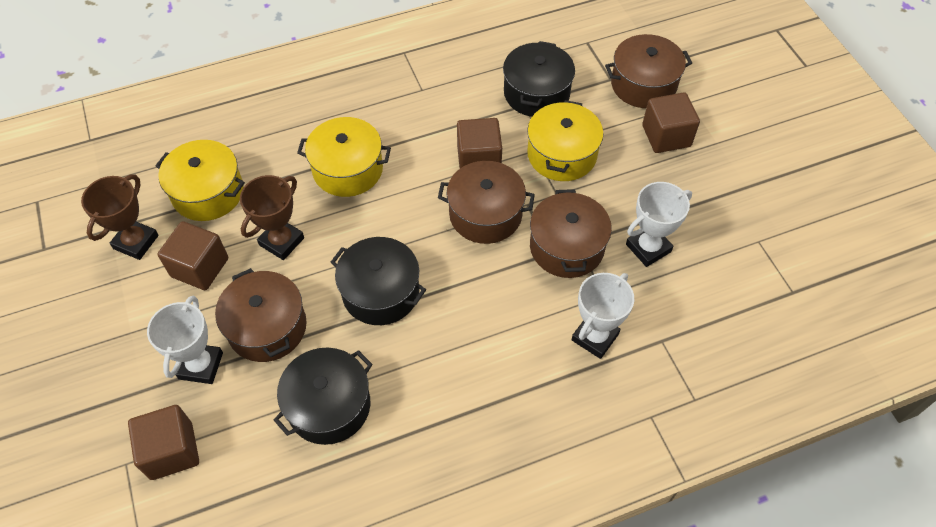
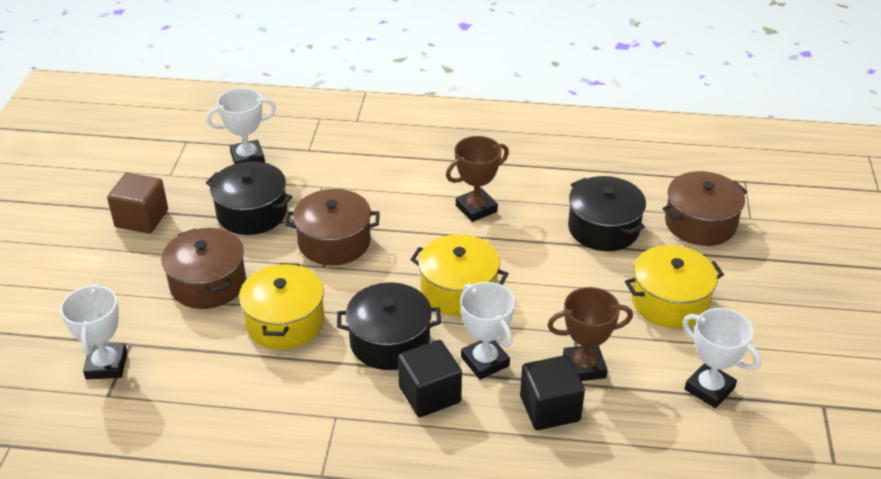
black cube: 0 -> 2
brown cube: 4 -> 1
brown pot: 4 -> 3
white trophy: 3 -> 4

